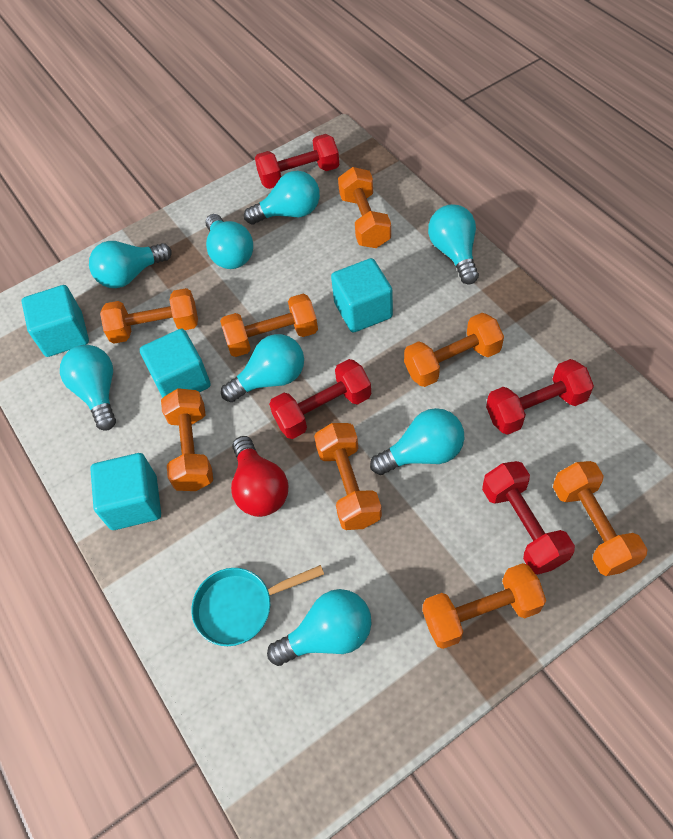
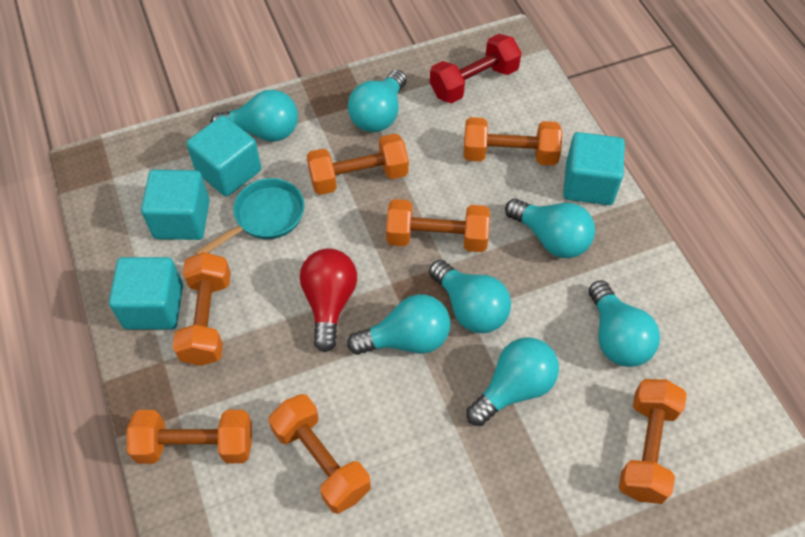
orange dumbbell: 8 -> 7
red dumbbell: 4 -> 1
turquoise light bulb: 8 -> 7

